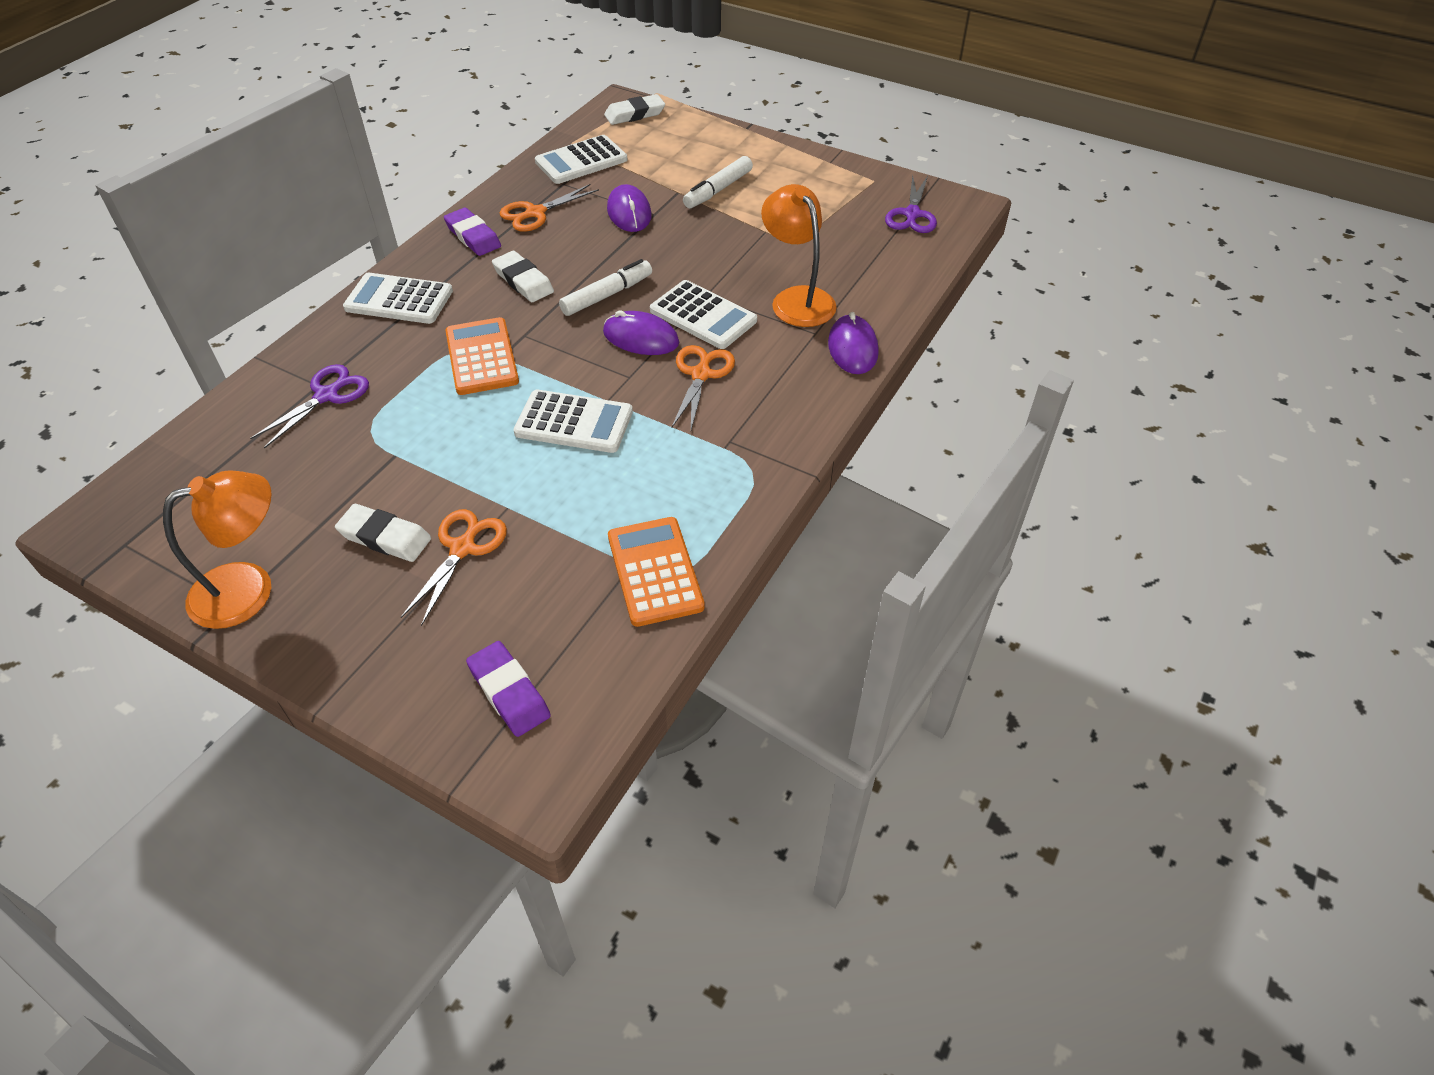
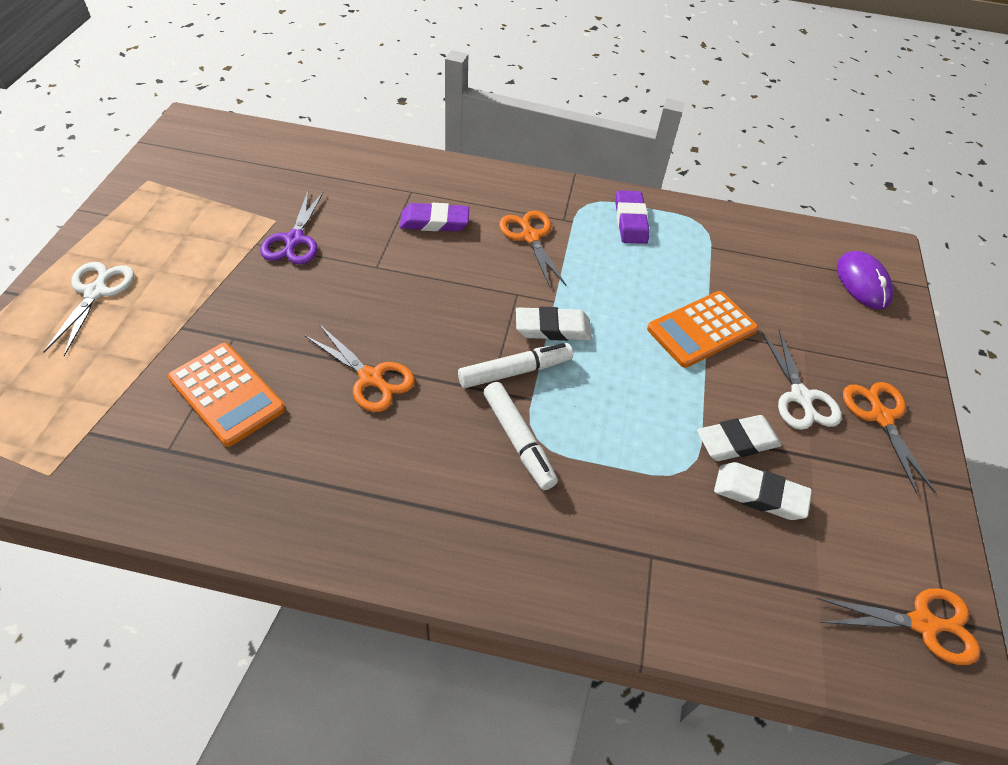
orange lamp: 2 -> 0
orange scissors: 3 -> 4
purple mouse: 3 -> 1
purple scissors: 2 -> 1
white calculator: 4 -> 0
white scissors: 0 -> 2

